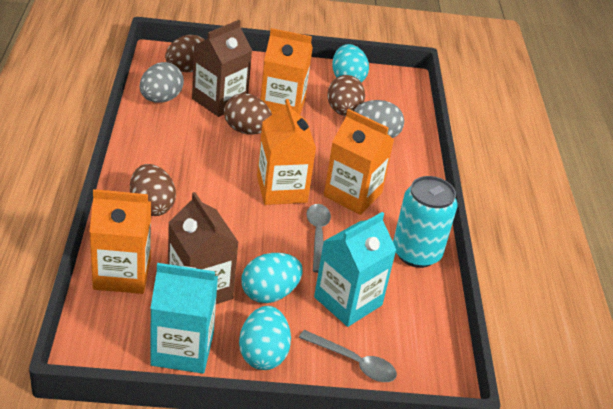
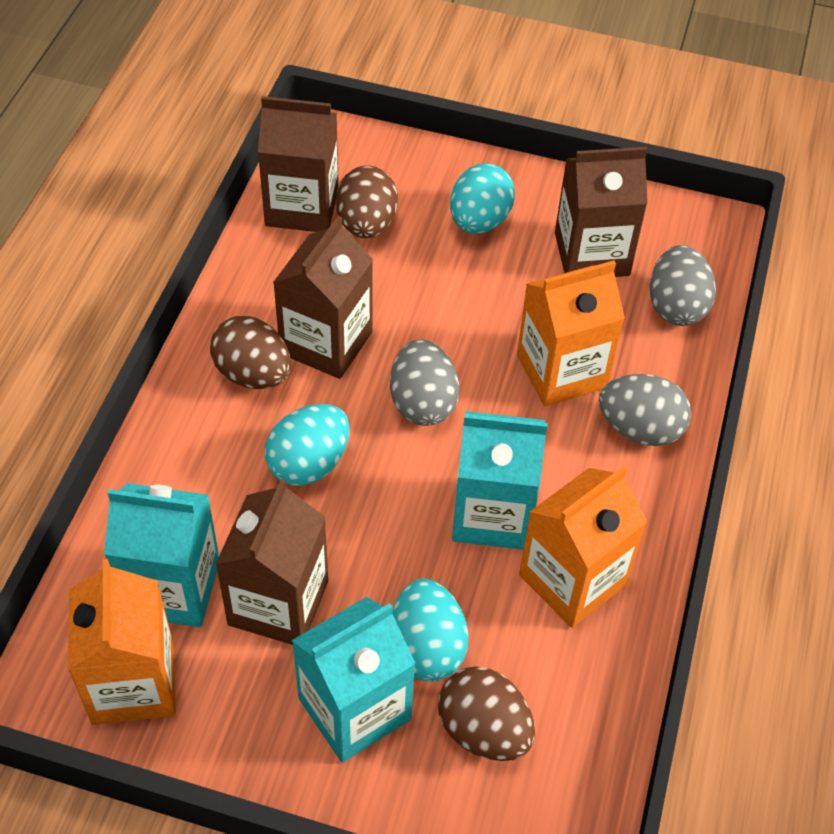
brown carton: 2 -> 4
brown egg: 4 -> 3
grey egg: 2 -> 3
grey spoon: 2 -> 0
orange carton: 4 -> 3
turquoise can: 1 -> 0
turquoise carton: 2 -> 3

